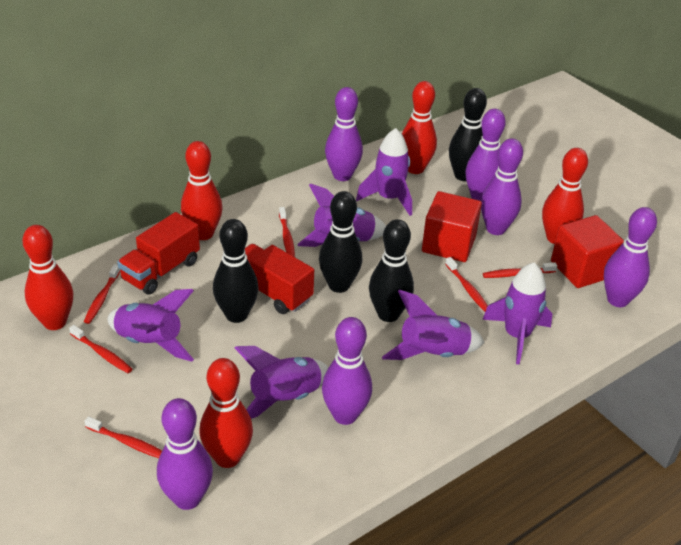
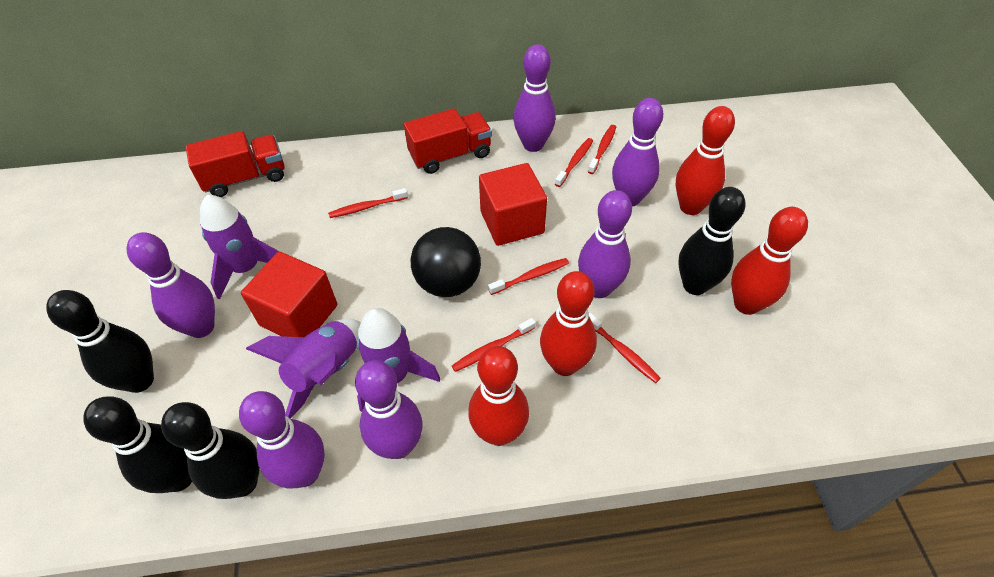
black ball: 0 -> 1
purple rocket: 6 -> 3
red bowling pin: 5 -> 4

